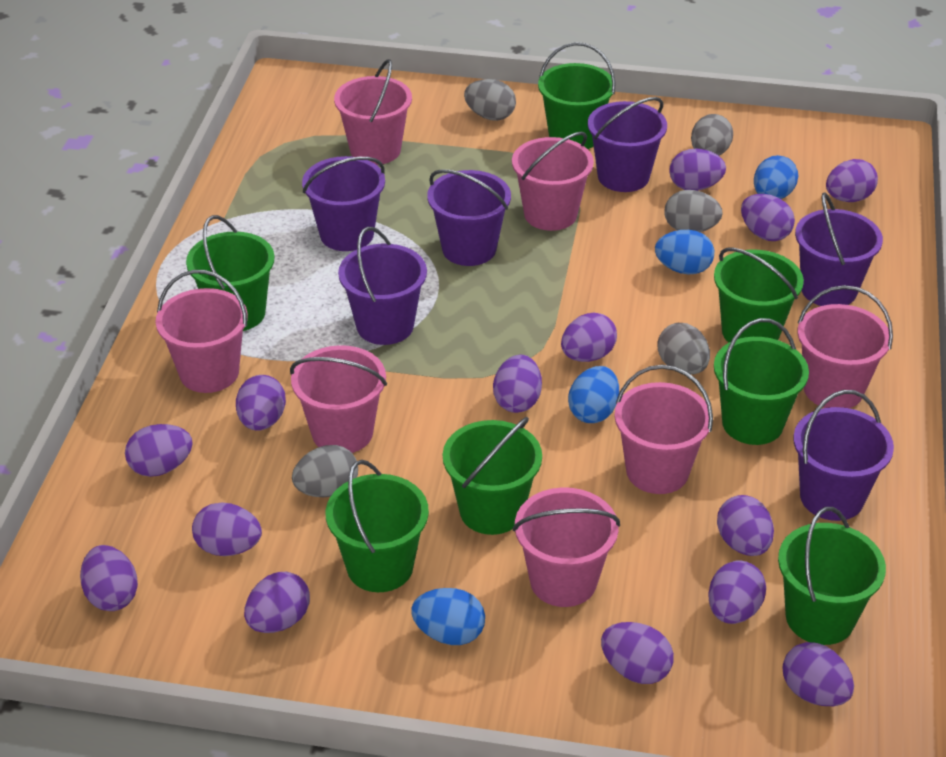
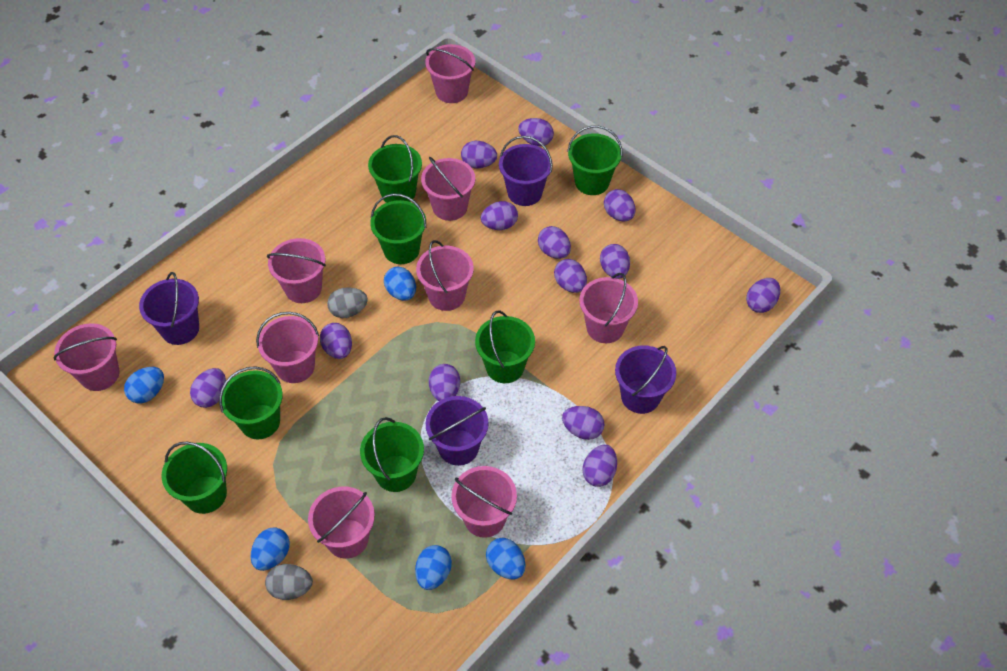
blue egg: 4 -> 5
grey egg: 5 -> 2
pink bucket: 7 -> 9
purple bucket: 6 -> 4
purple egg: 14 -> 13

